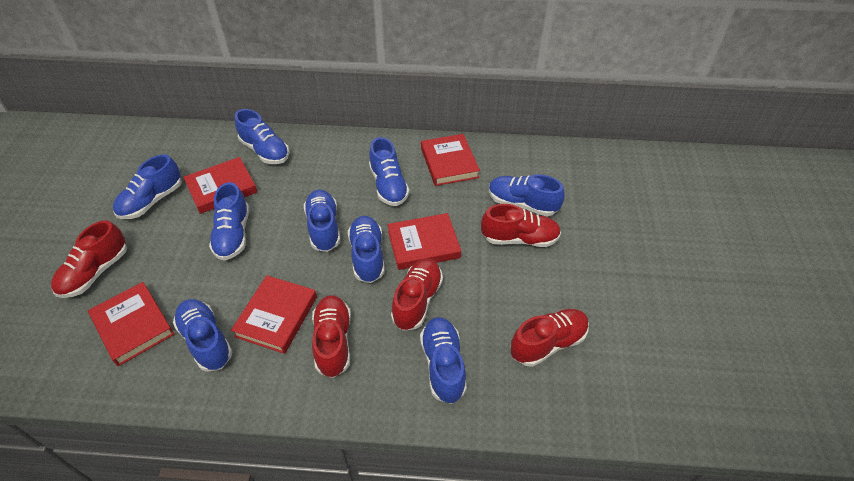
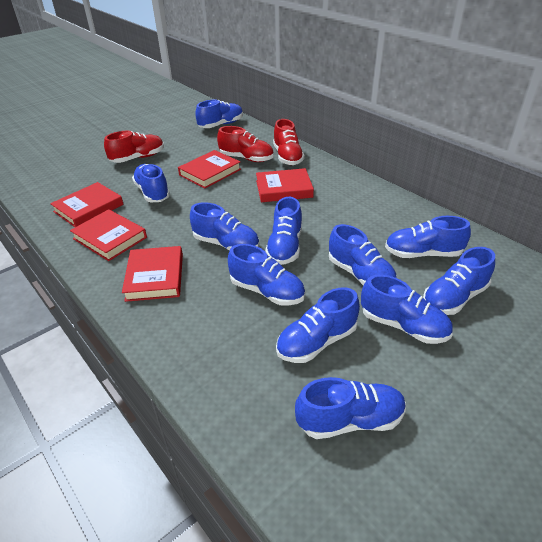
blue shoe: 9 -> 11
red shoe: 5 -> 3

